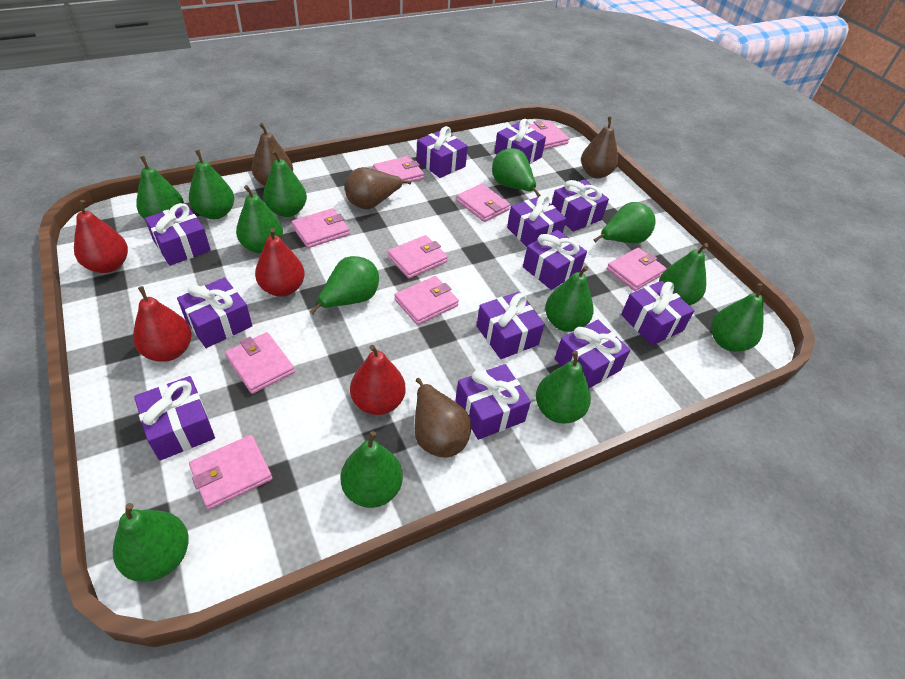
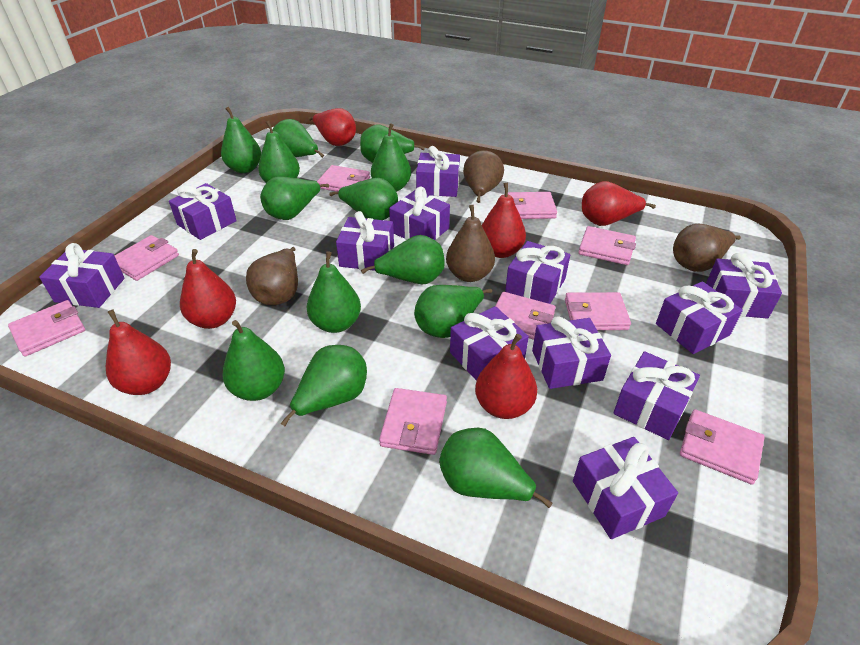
red pear: 4 -> 6

